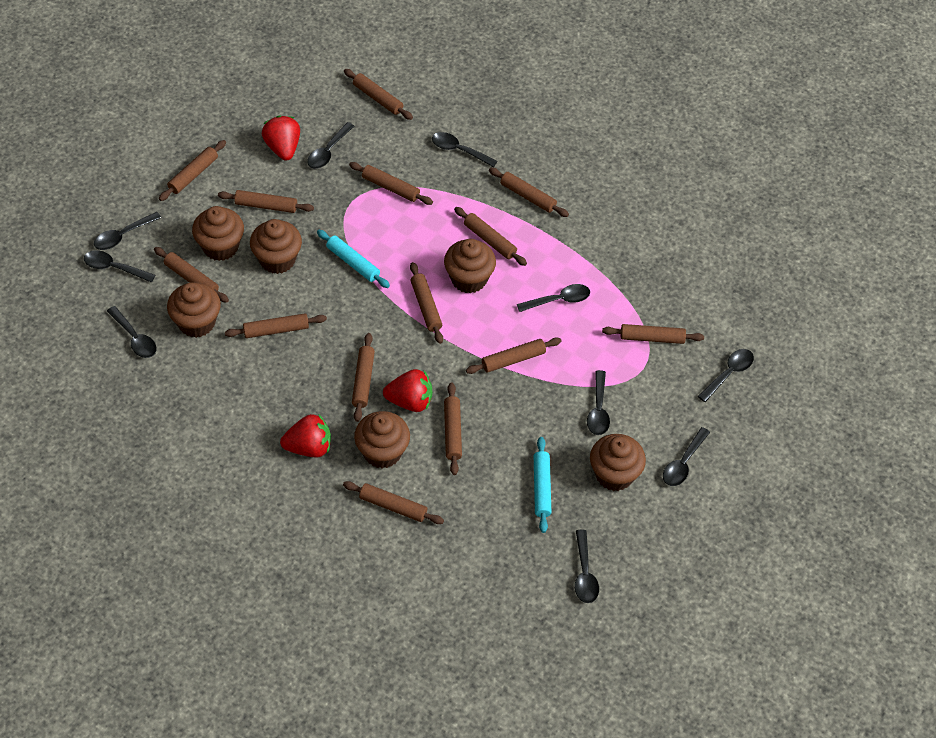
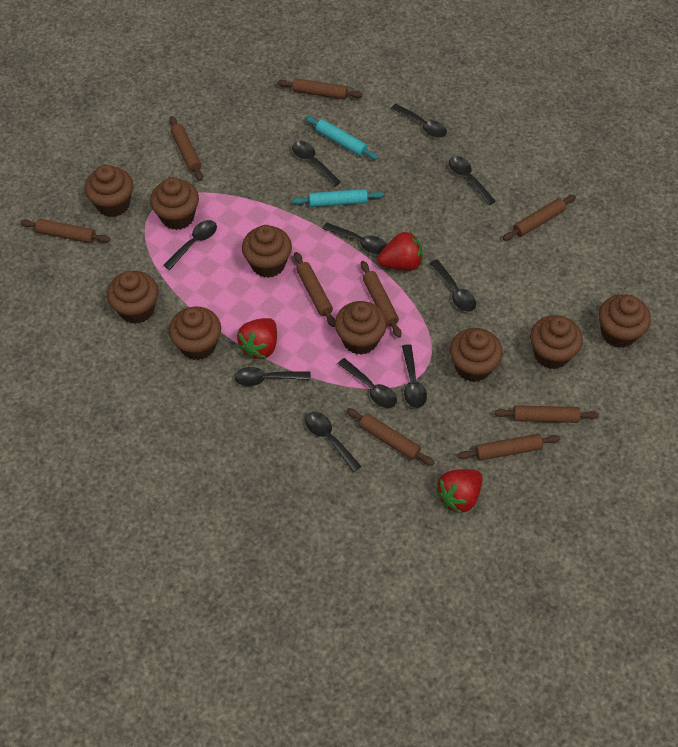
brown cupcake: 6 -> 9
brown rolling pin: 14 -> 9

